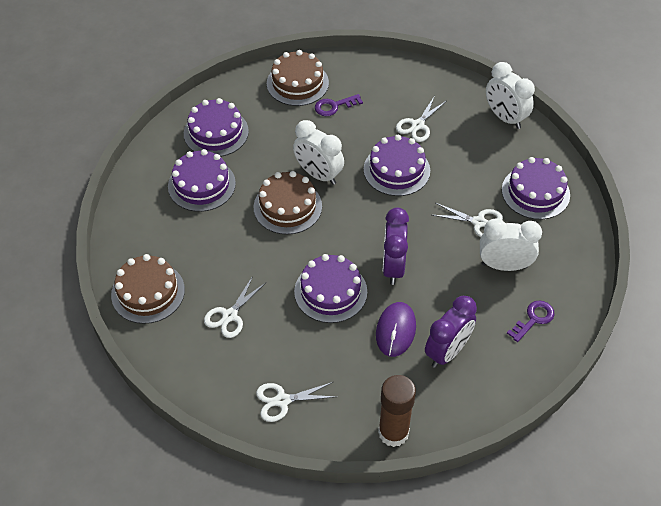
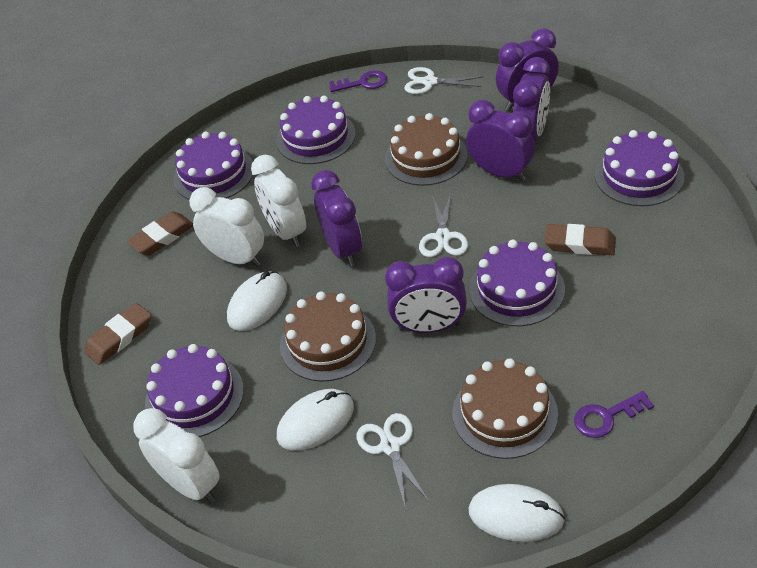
brown eraser: 0 -> 3
brown glue stick: 1 -> 0
purple clock: 2 -> 5
purple mouse: 1 -> 0
white mouse: 0 -> 3
white scissors: 4 -> 3

